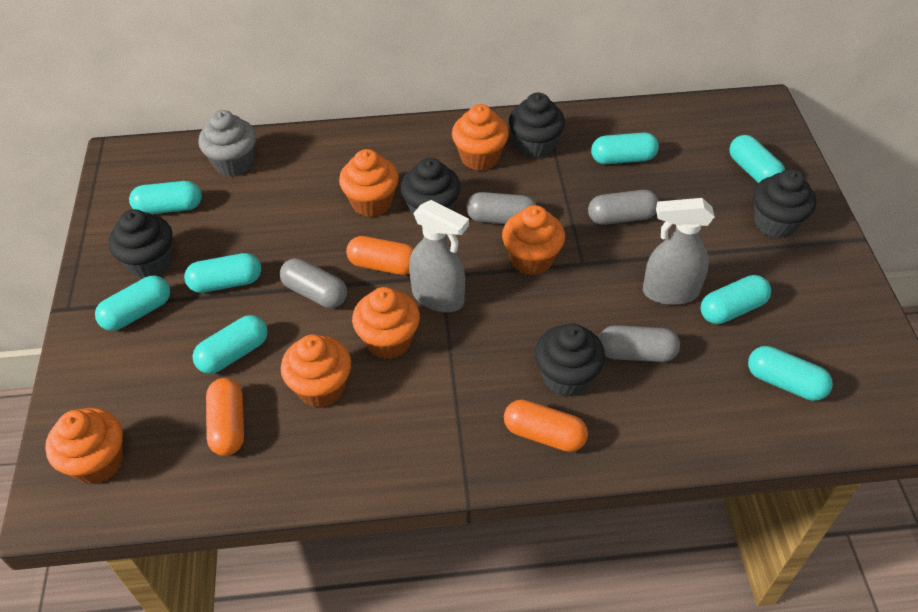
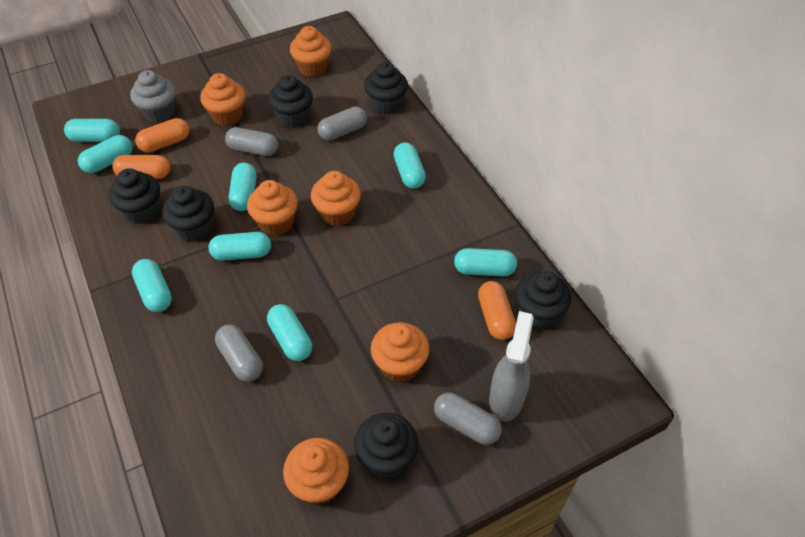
black cupcake: 5 -> 6
grey spray bottle: 2 -> 1

